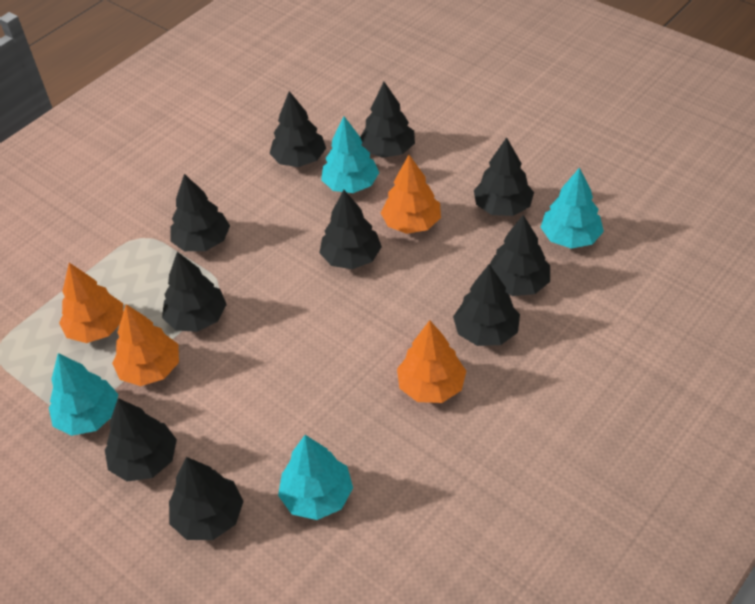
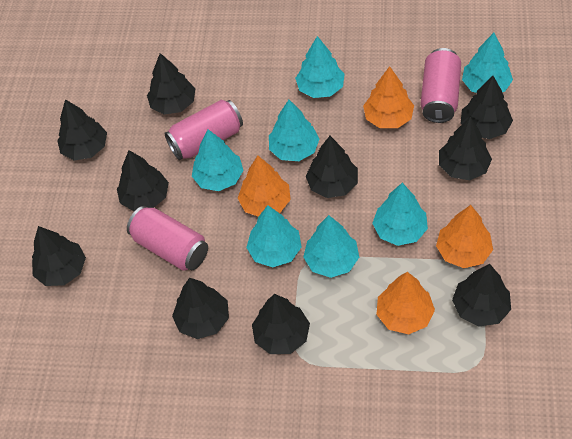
pink can: 0 -> 3
turquoise tree: 4 -> 7

